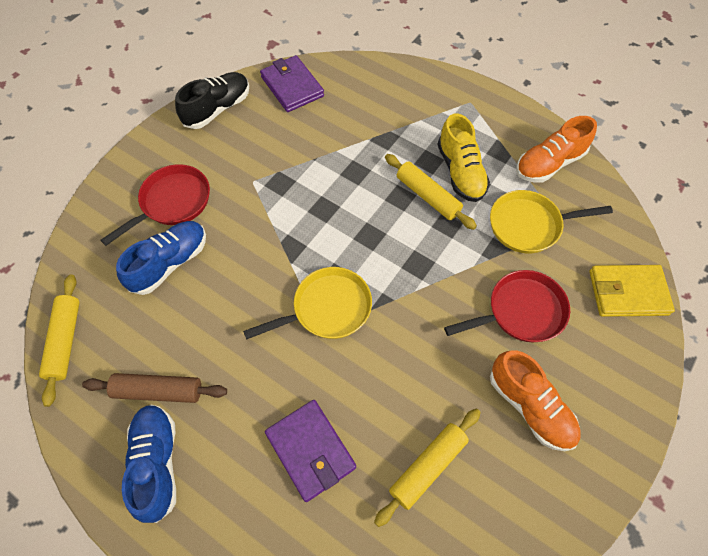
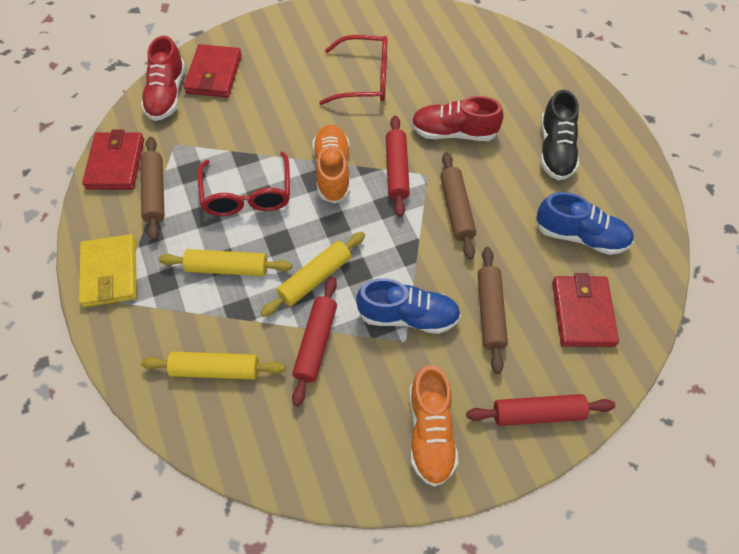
brown rolling pin: 1 -> 3
purple wallet: 2 -> 0
red glasses: 0 -> 2
red pan: 2 -> 0
red rolling pin: 0 -> 3
red shoe: 0 -> 2
red wallet: 0 -> 3
yellow pan: 2 -> 0
yellow shoe: 1 -> 0

